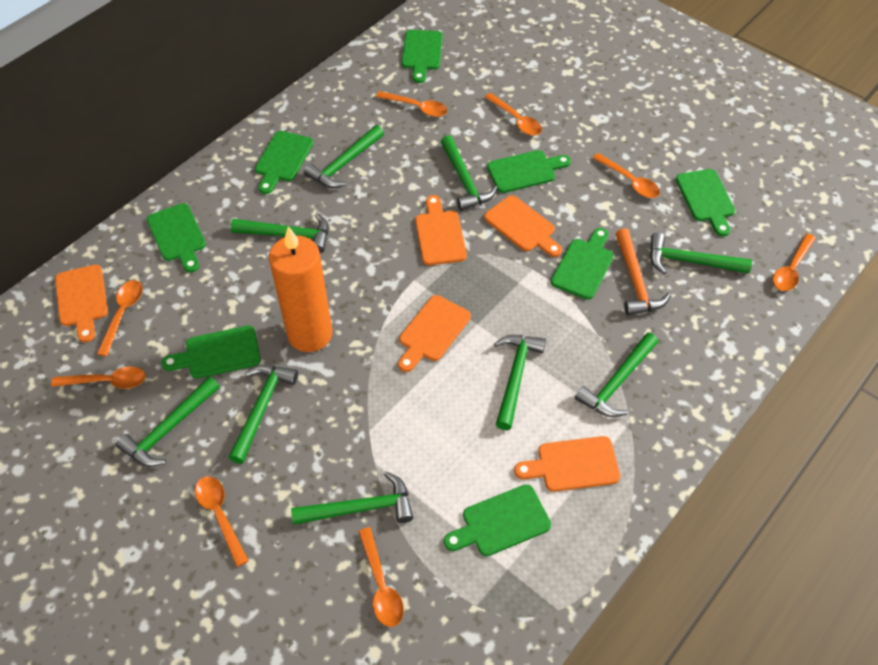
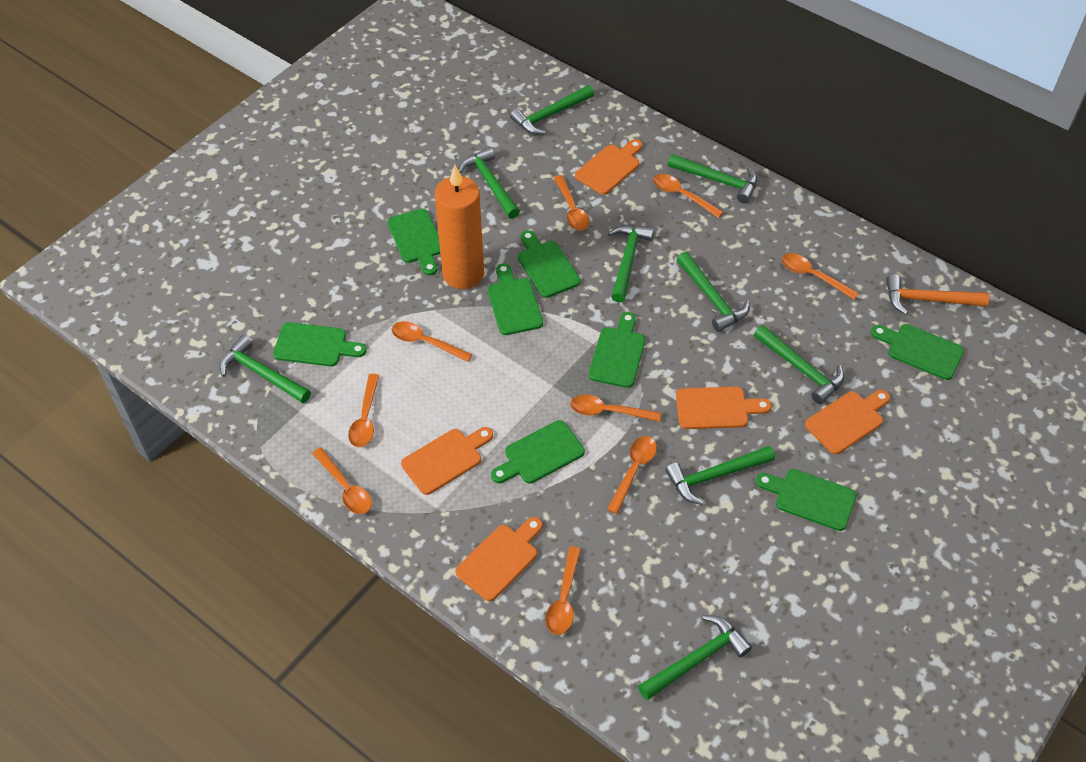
orange spoon: 8 -> 9

